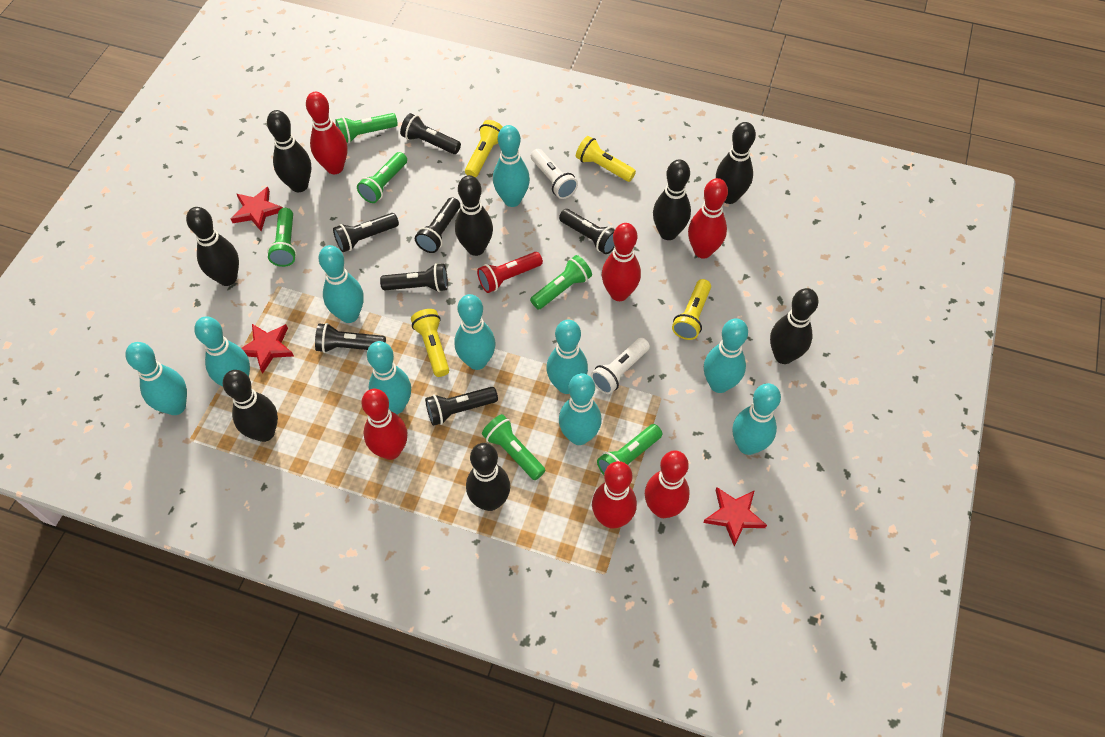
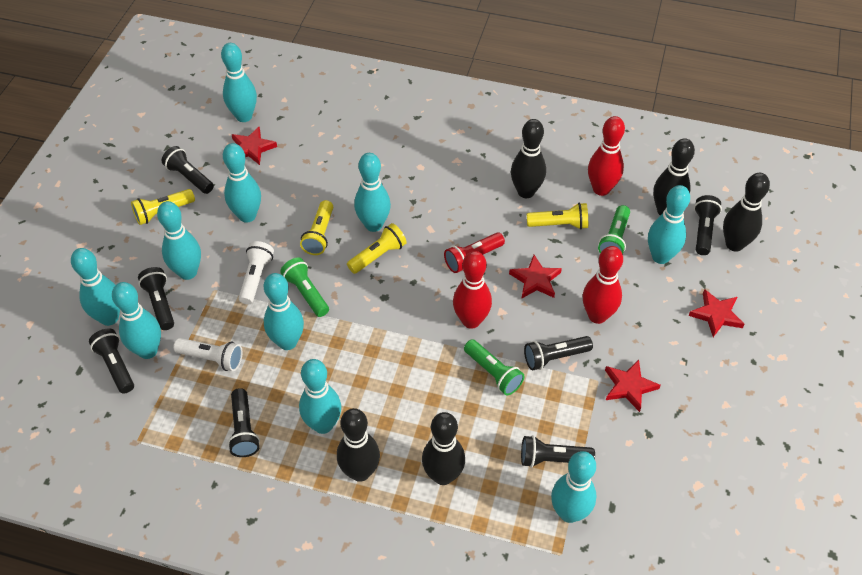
black bowling pin: 8 -> 5
green flashlight: 6 -> 3
red bowling pin: 6 -> 3
red star: 3 -> 4

